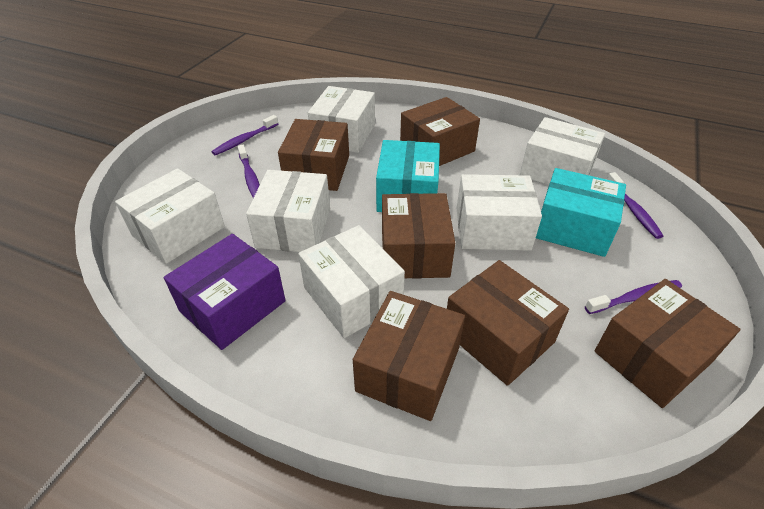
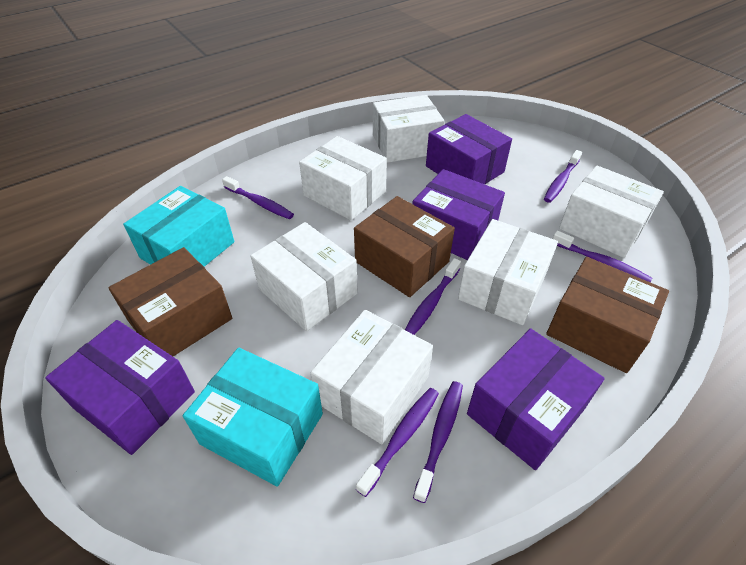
brown box: 6 -> 3
purple box: 1 -> 4
purple toothbrush: 4 -> 6

